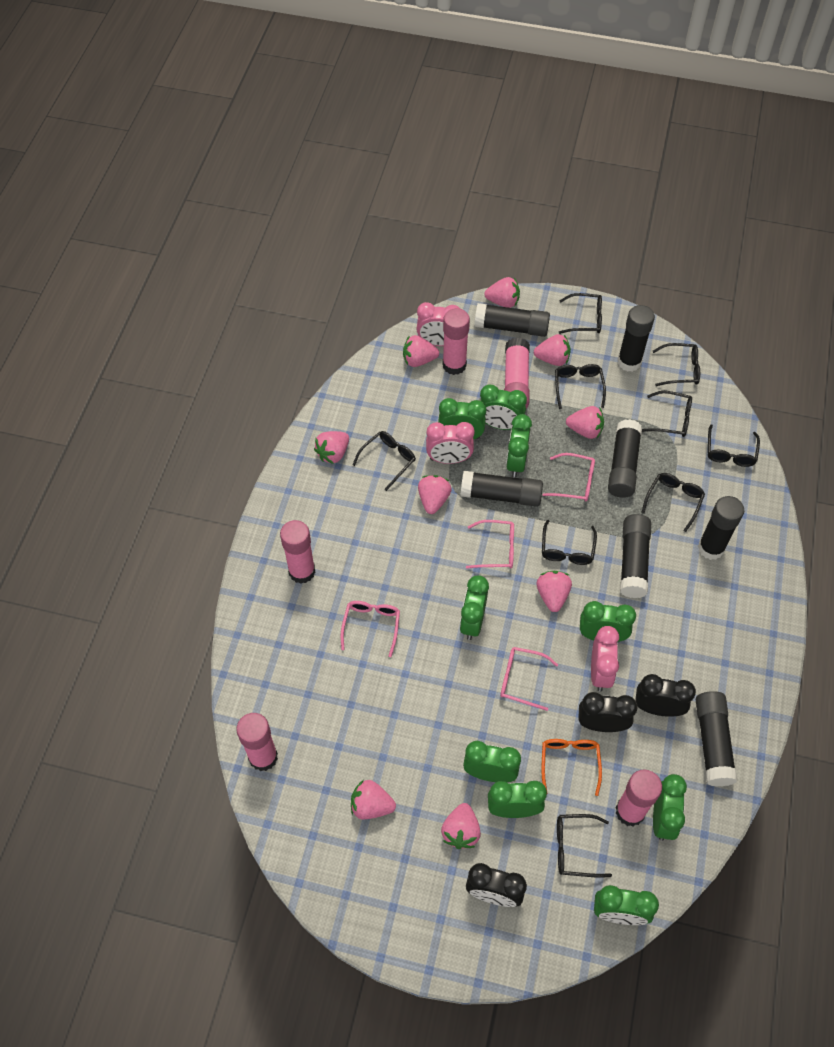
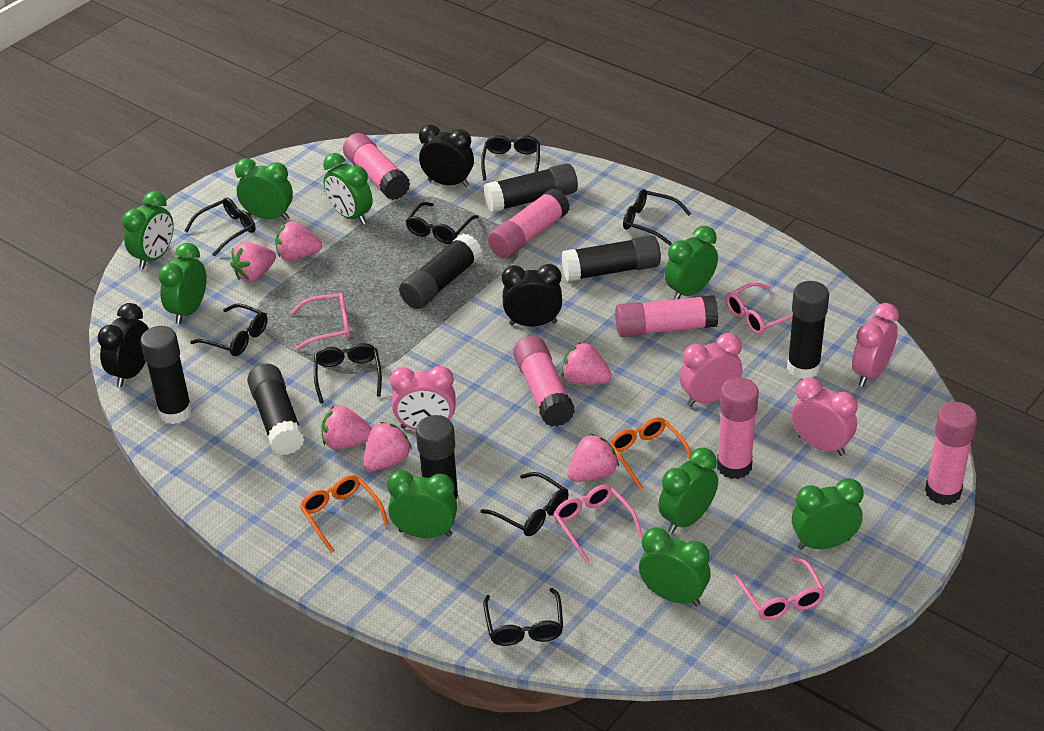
black glasses: 9 -> 8
orange glasses: 1 -> 2
pink clock: 3 -> 4
pink glue stick: 5 -> 6
pink strawberry: 9 -> 6

